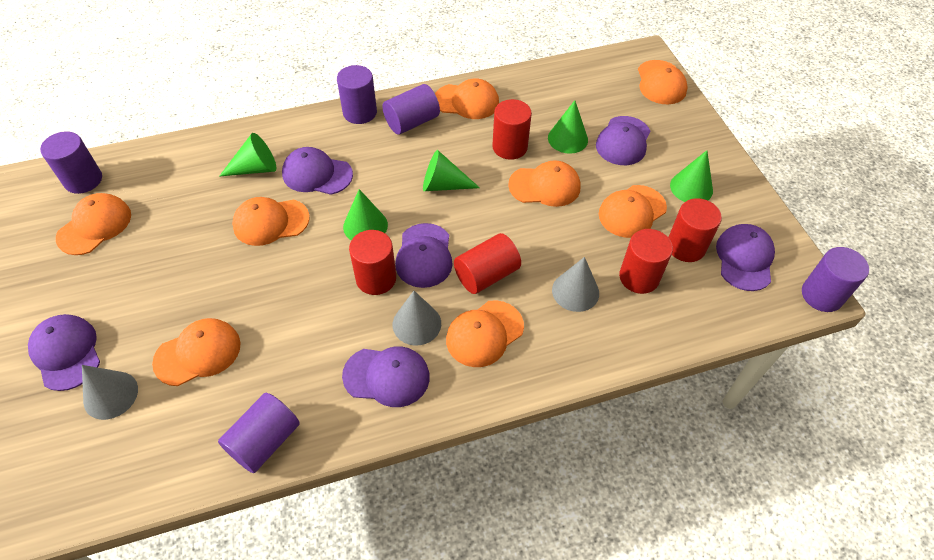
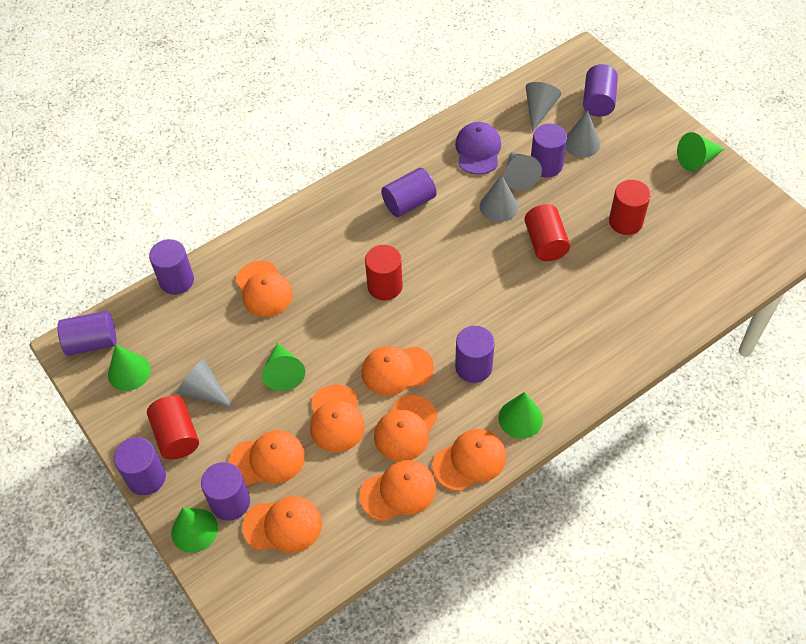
grey cone: 3 -> 5
purple cap: 6 -> 1
purple cylinder: 5 -> 8
red cylinder: 5 -> 4

